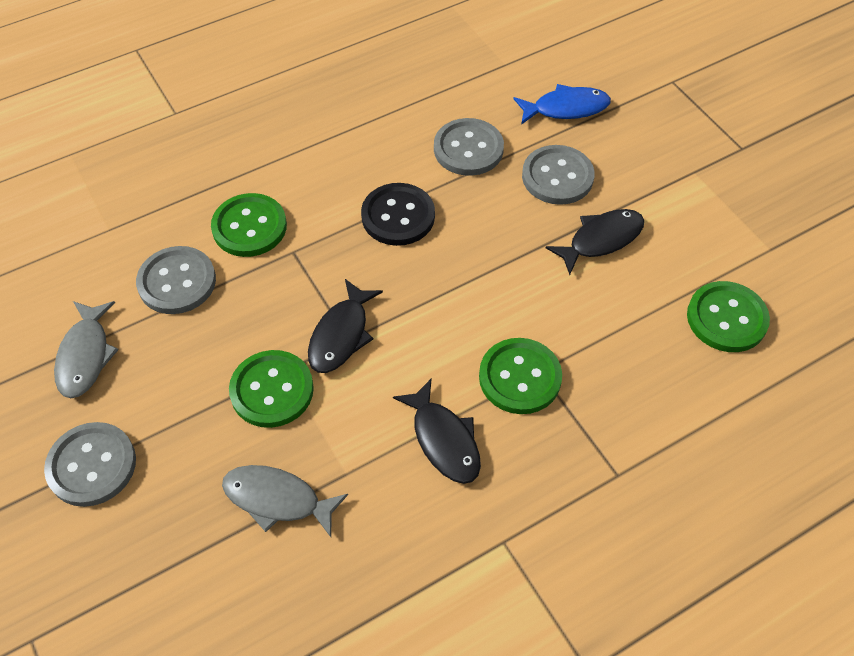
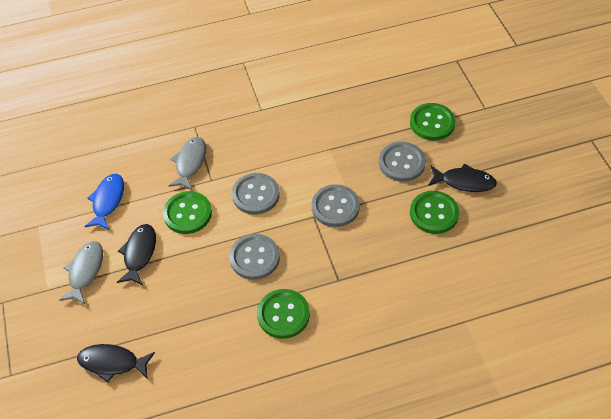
black button: 1 -> 0

